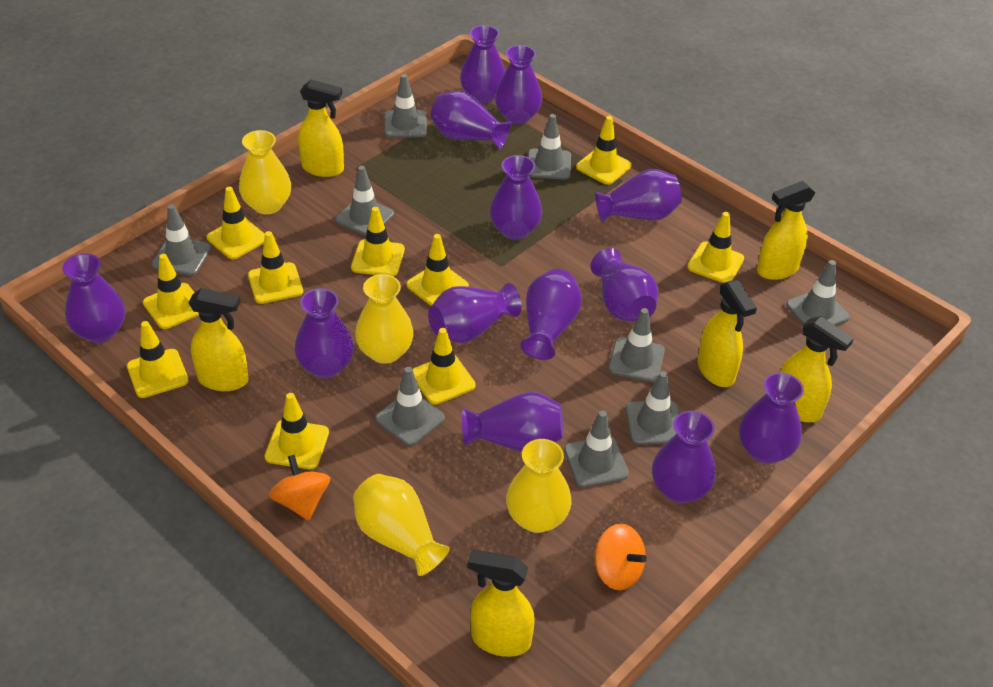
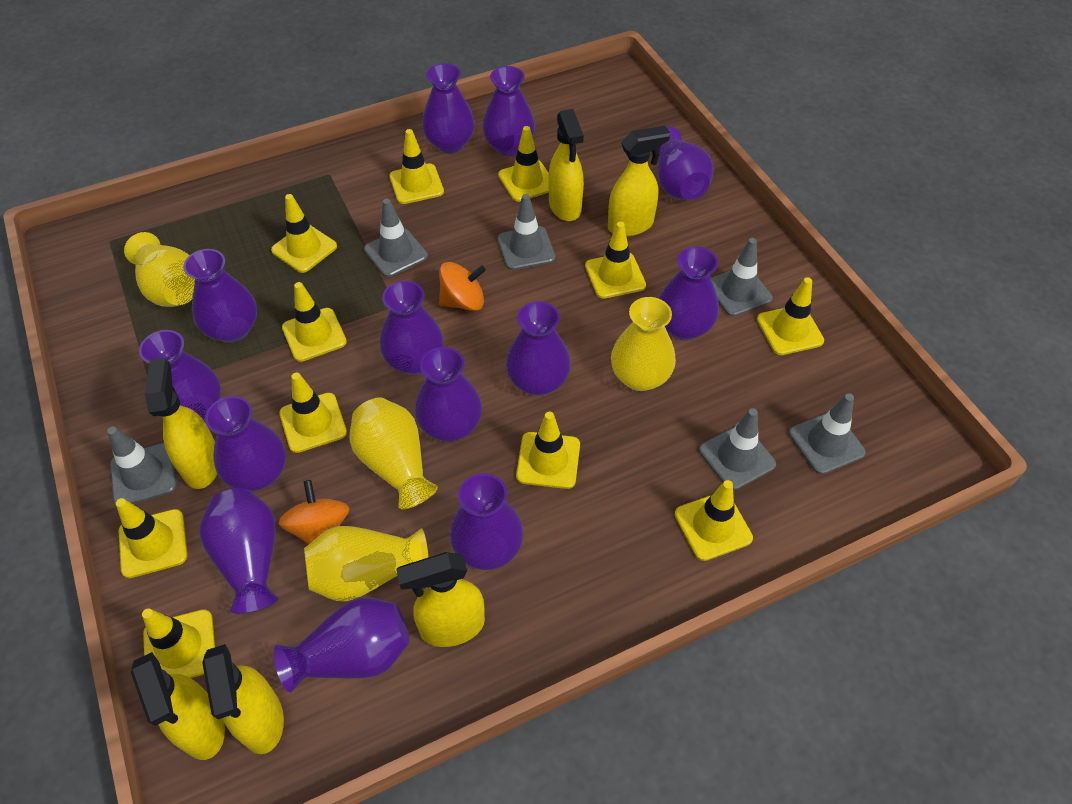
grey traffic cone: 9 -> 6
yellow traffic cone: 10 -> 11

